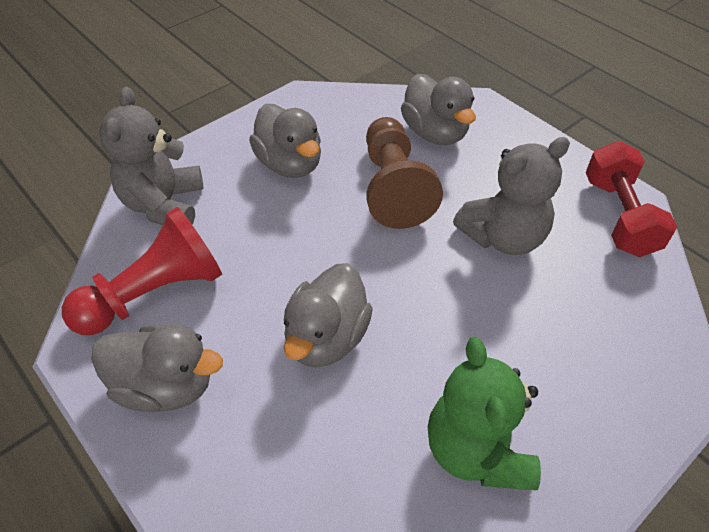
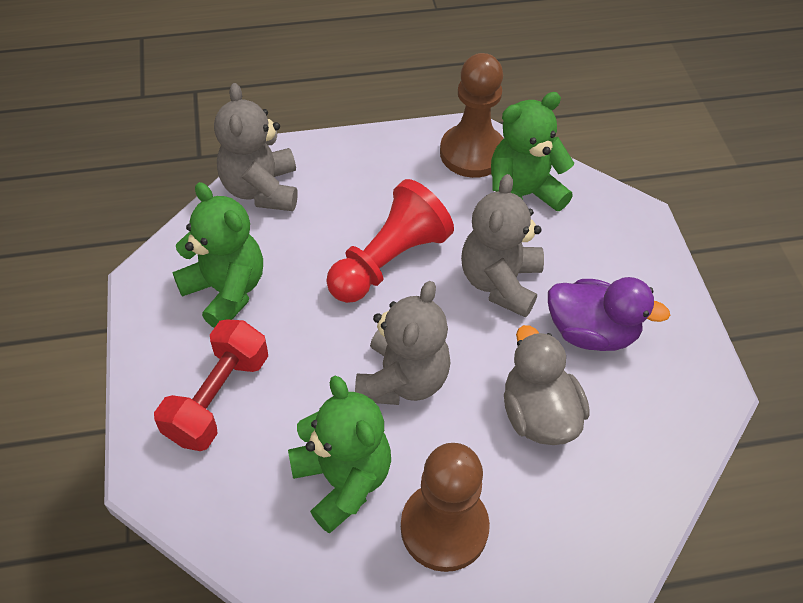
brown pawn: 1 -> 2
green teddy bear: 1 -> 3
grey duck: 4 -> 1
grey teddy bear: 2 -> 3
purple duck: 0 -> 1

